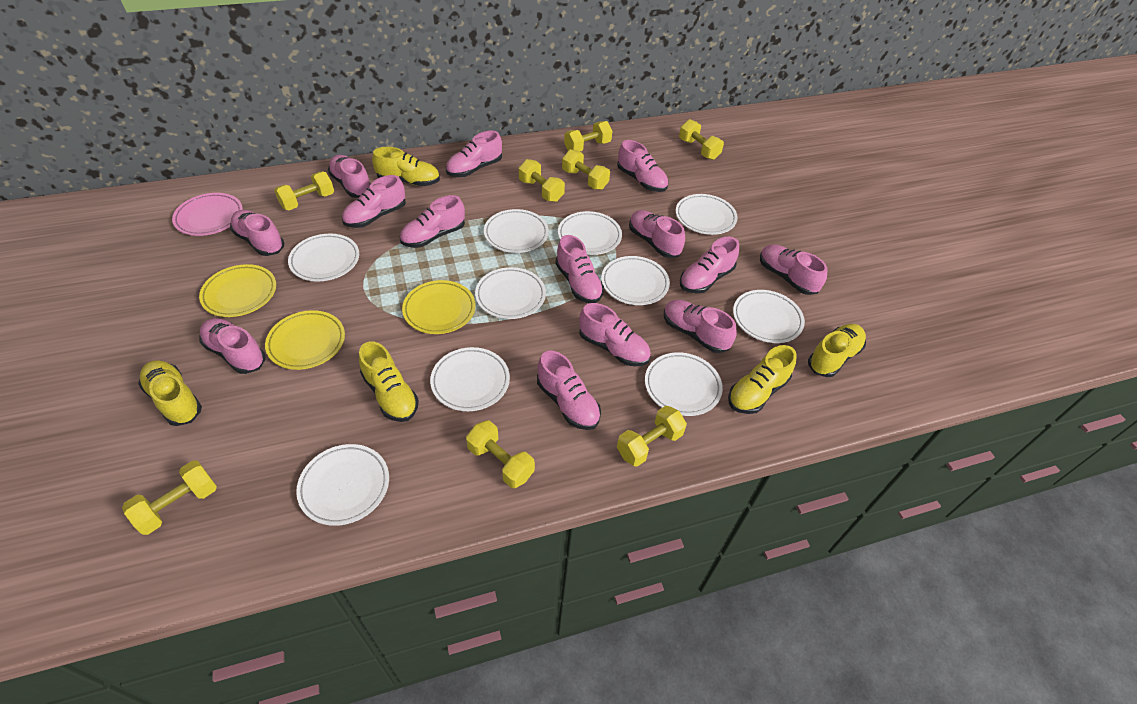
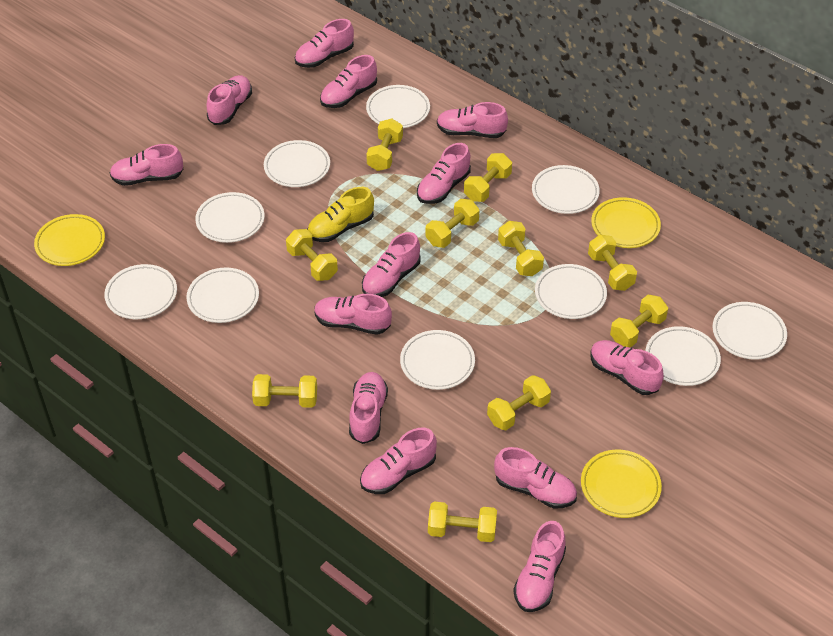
pink plate: 1 -> 0
pink shoe: 14 -> 13
yellow dumbbell: 8 -> 10
yellow shoe: 5 -> 1

